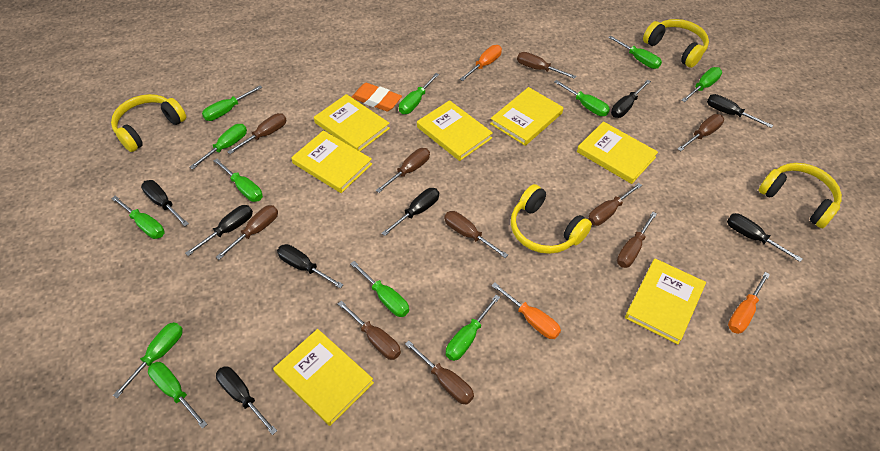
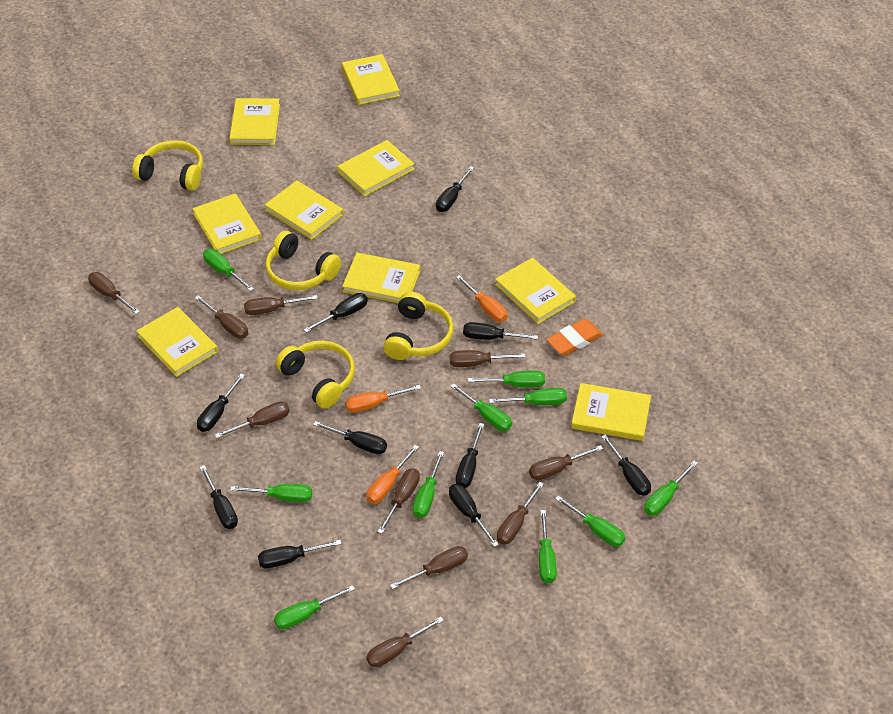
black screwdriver: 8 -> 10
green screwdriver: 12 -> 10
yellow book: 7 -> 9

